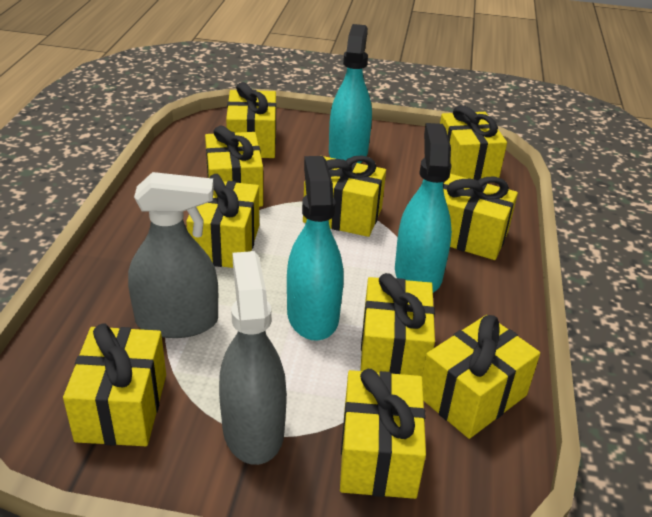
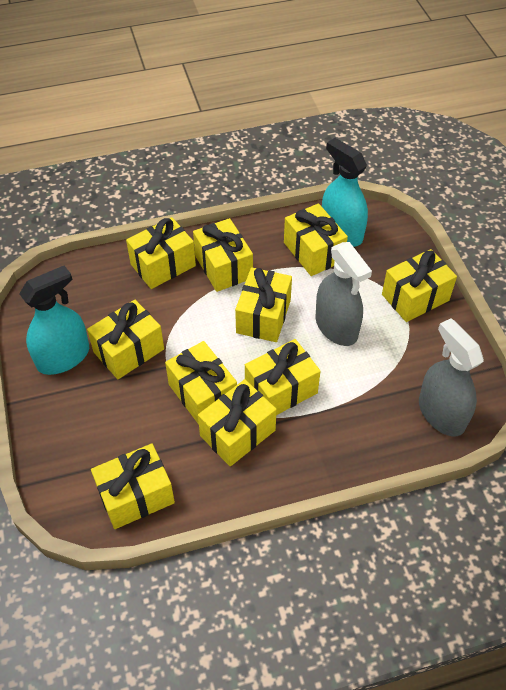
turquoise spray bottle: 3 -> 2

